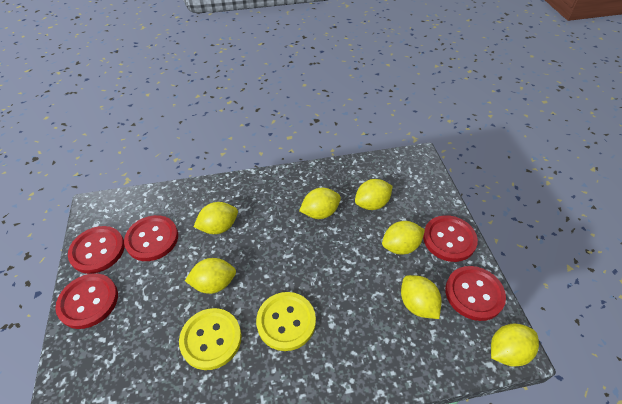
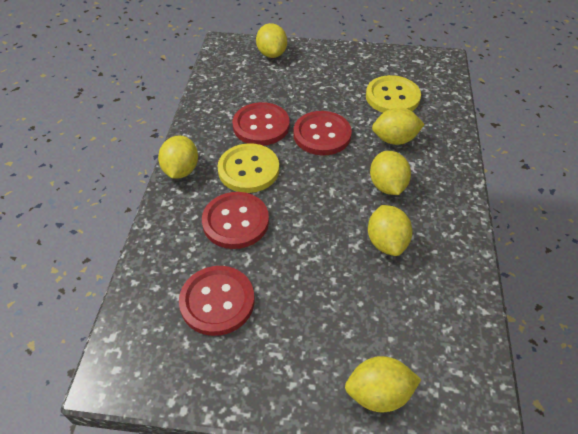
red button: 5 -> 4
yellow lemon: 7 -> 6

